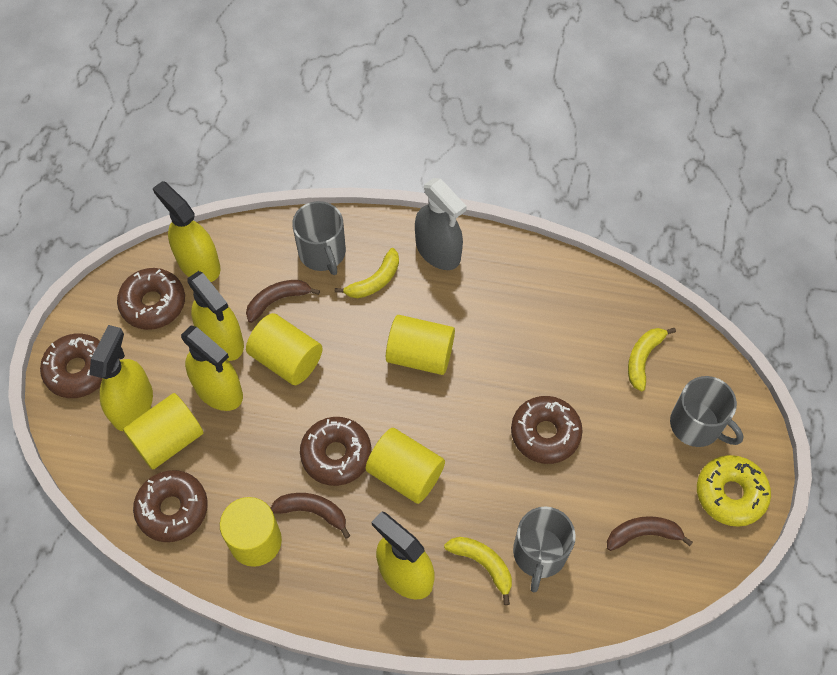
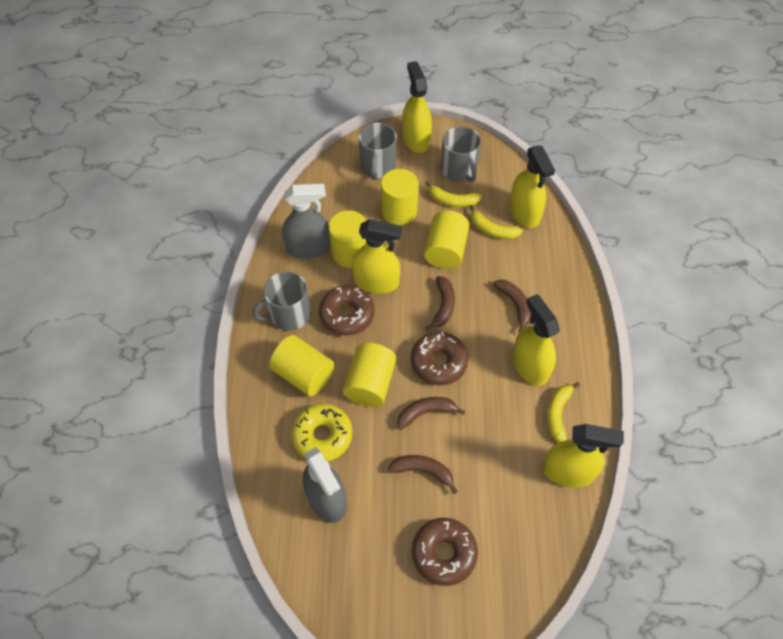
brown banana: 3 -> 4
brown donut: 5 -> 3
grey spray bottle: 1 -> 2

